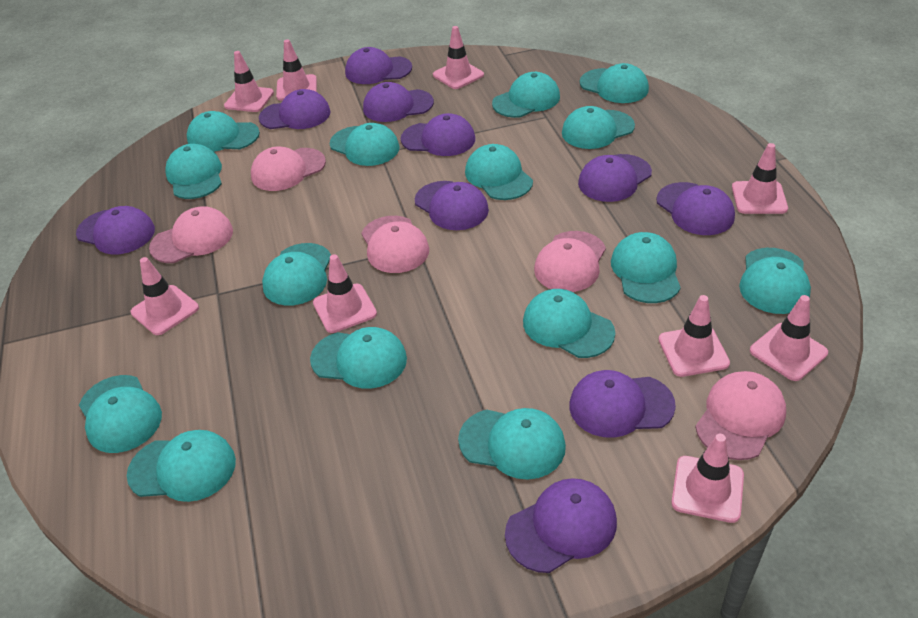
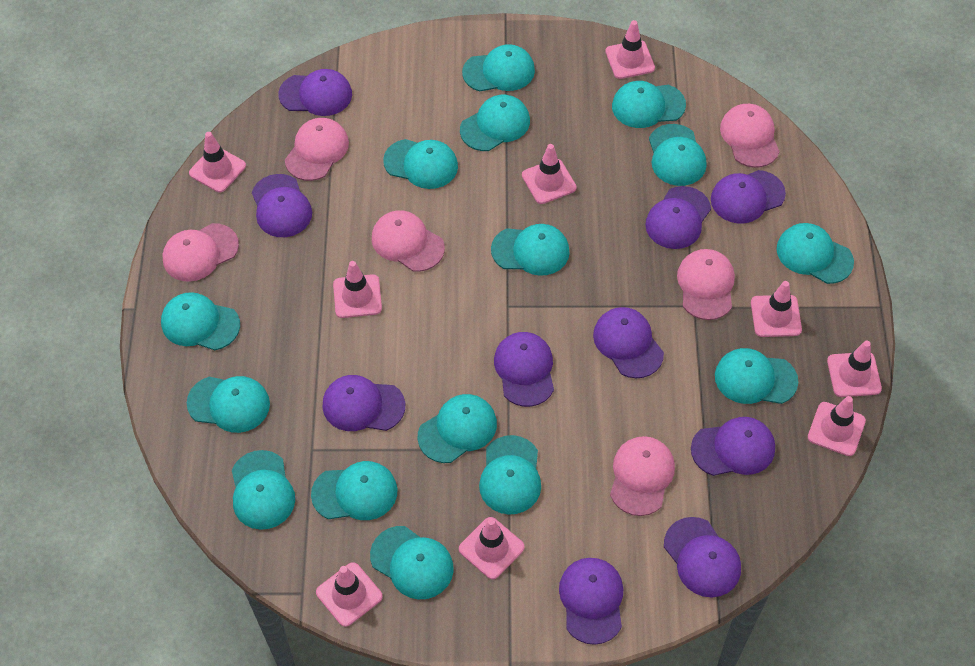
pink cap: 5 -> 6

